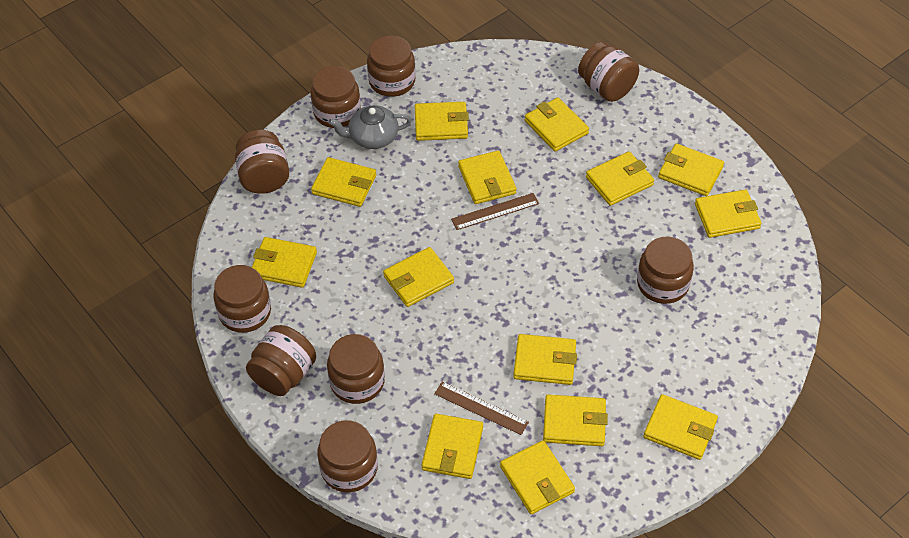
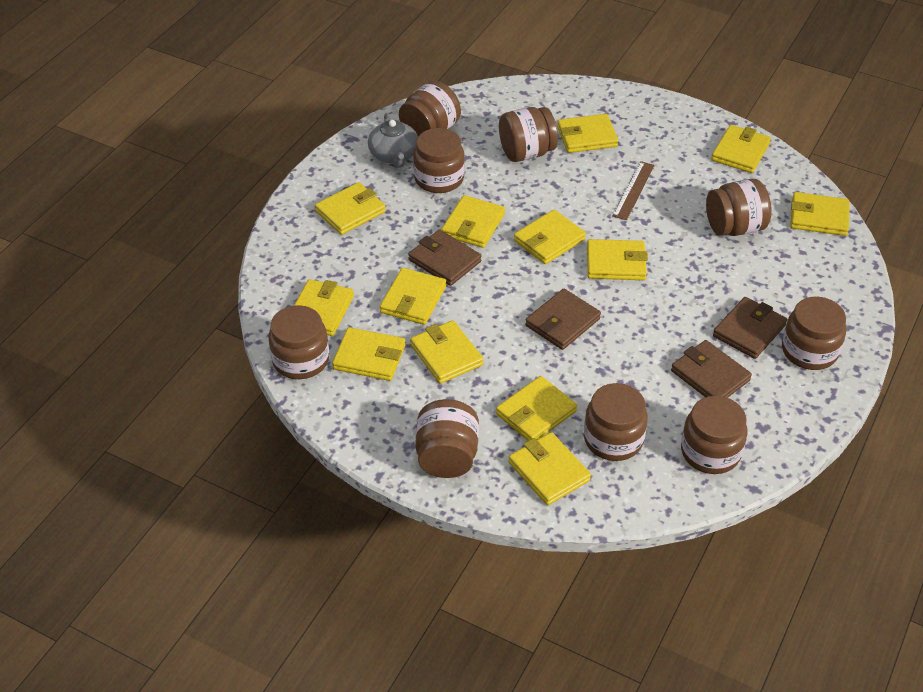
brown ruler: 2 -> 1
brown wallet: 0 -> 4
yellow wallet: 14 -> 13

